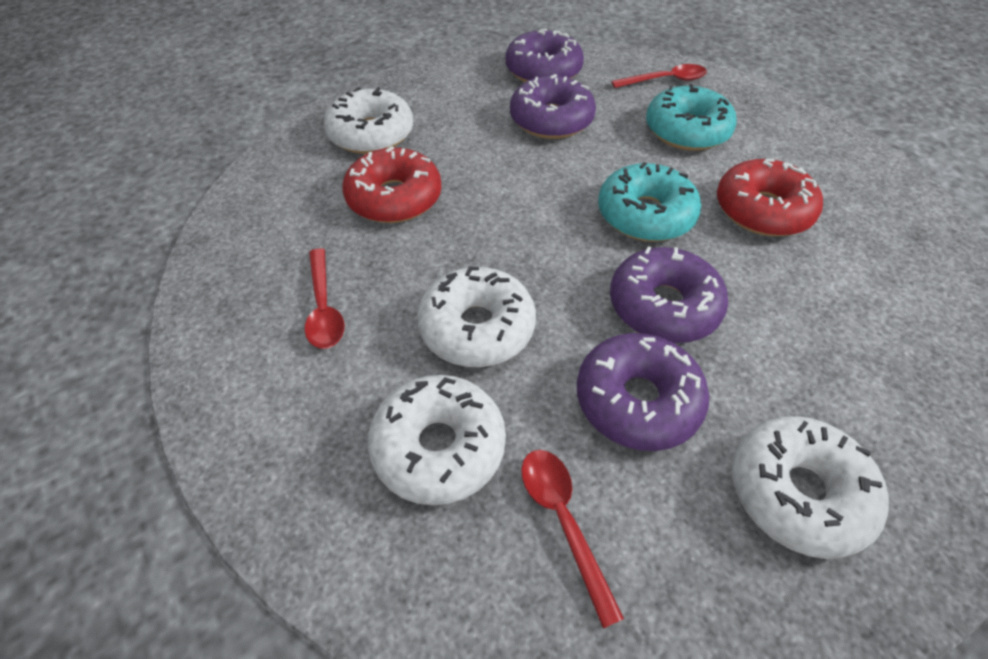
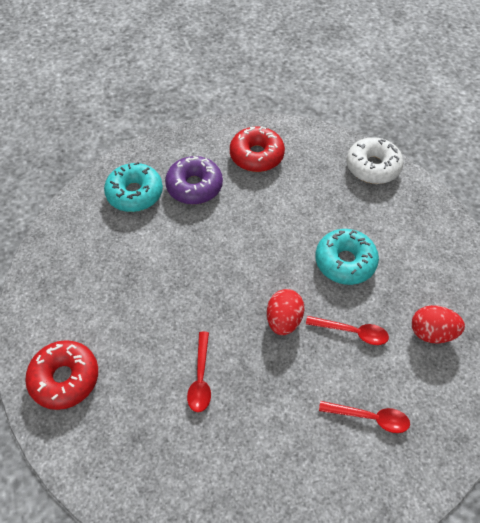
purple donut: 4 -> 1
red egg: 0 -> 2
white donut: 4 -> 1

